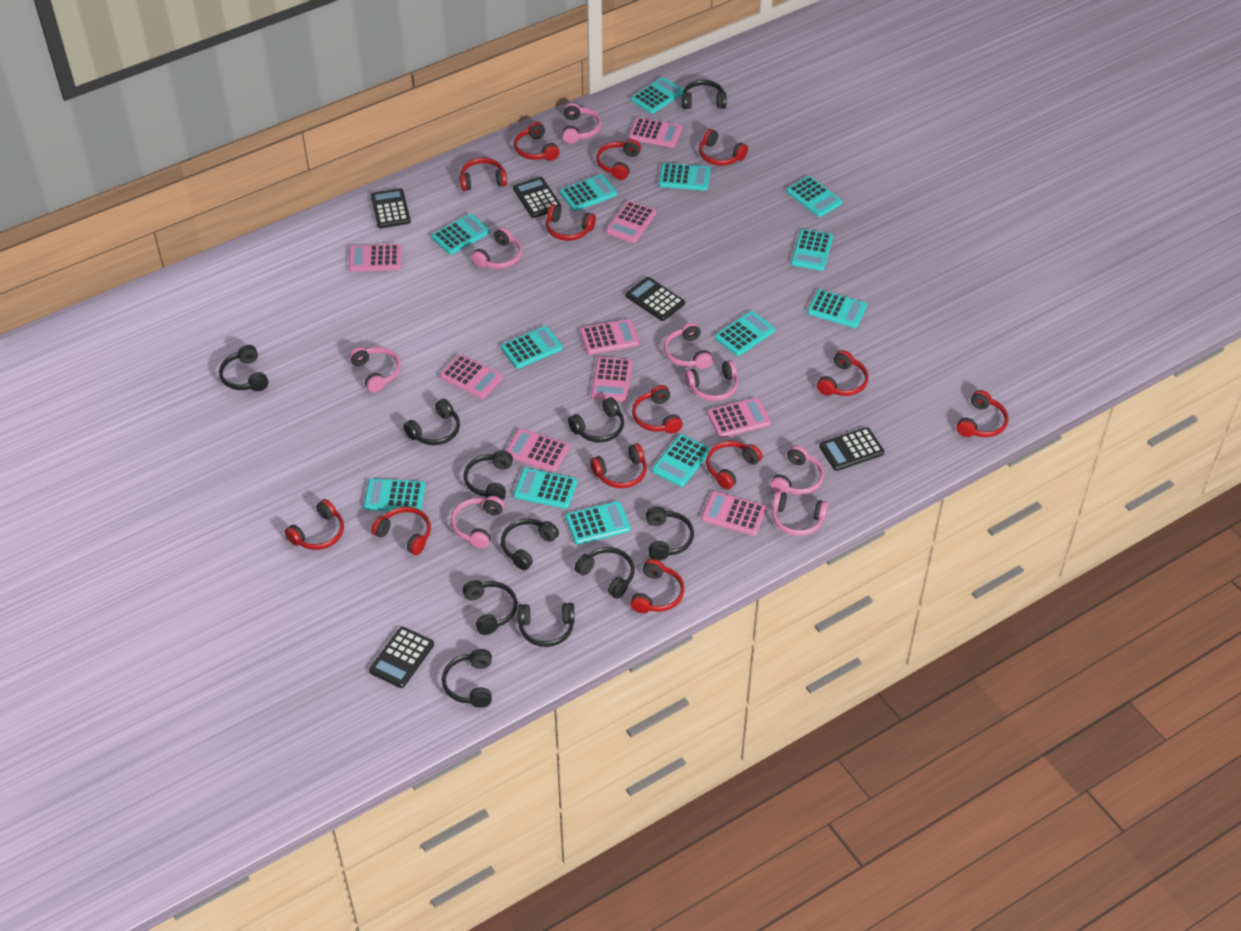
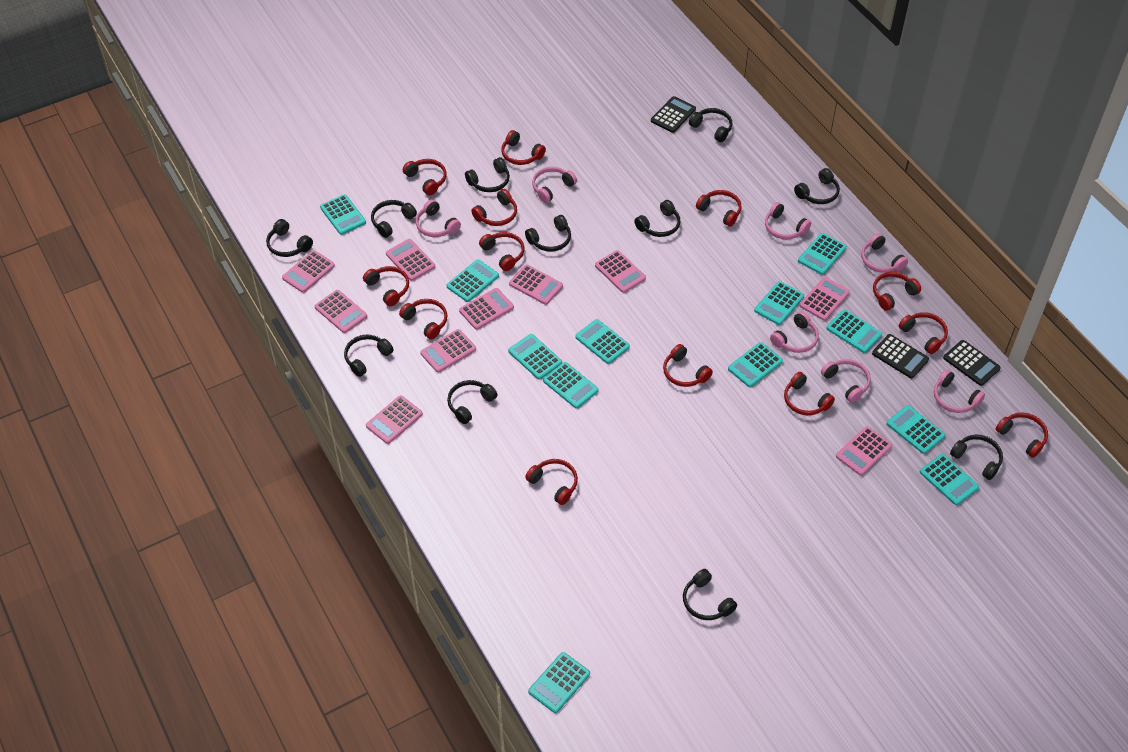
black calculator: 5 -> 3
pink calculator: 9 -> 10
pink headphones: 8 -> 7
turquoise calculator: 13 -> 12

